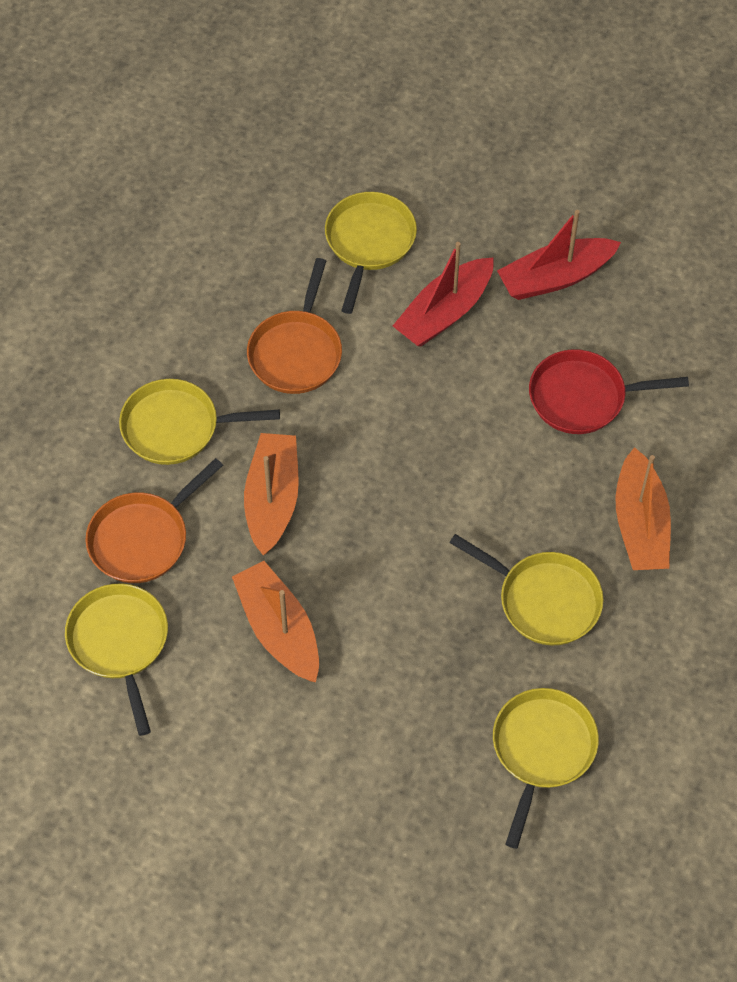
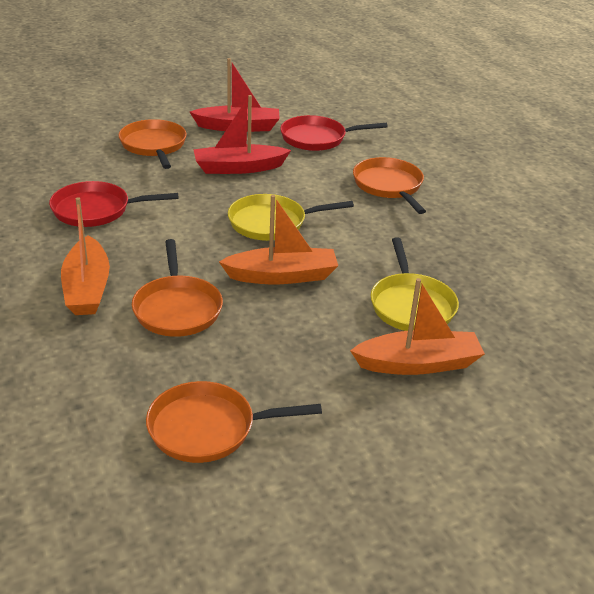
orange pan: 2 -> 4
red pan: 1 -> 2
yellow pan: 5 -> 2

